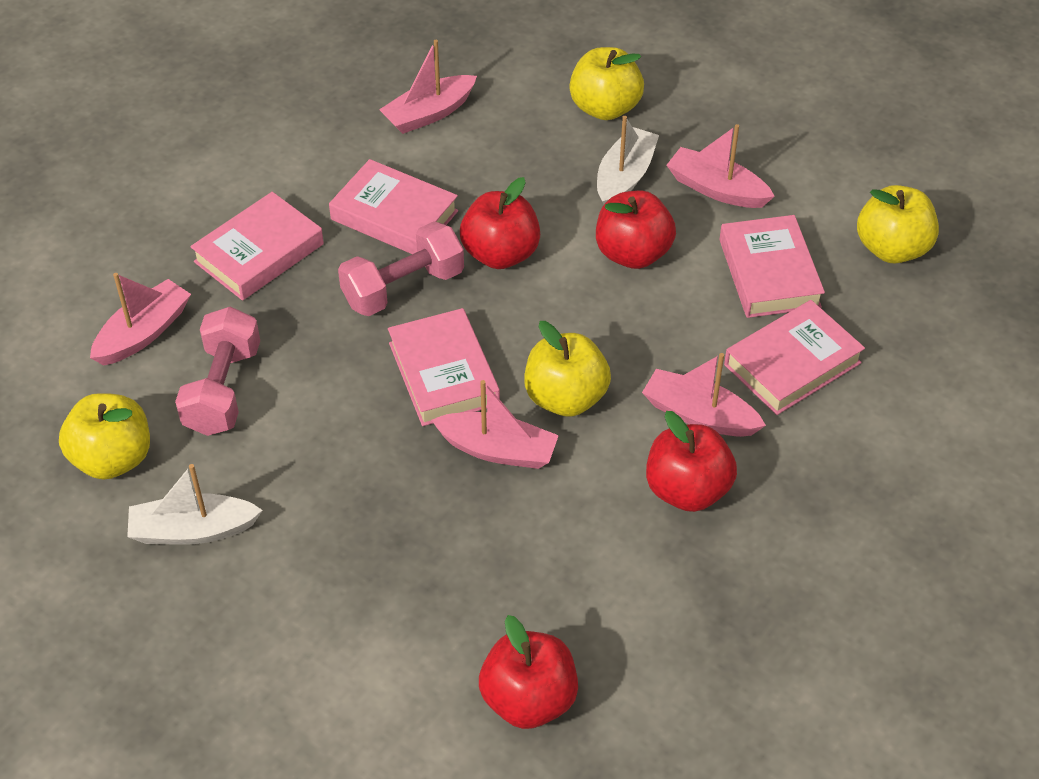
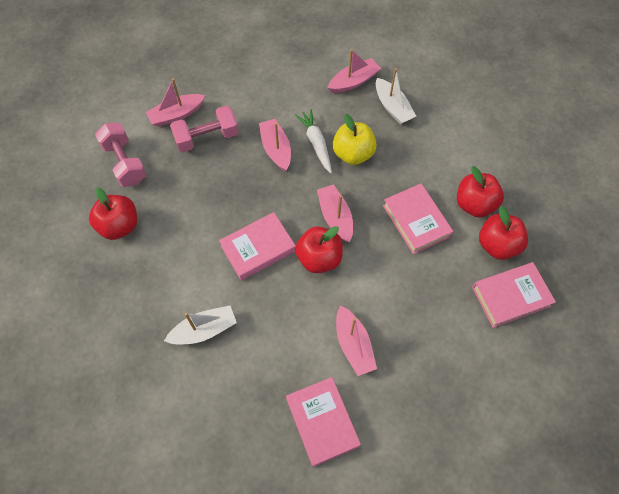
pink book: 5 -> 4
white carrot: 0 -> 1
yellow apple: 4 -> 1

